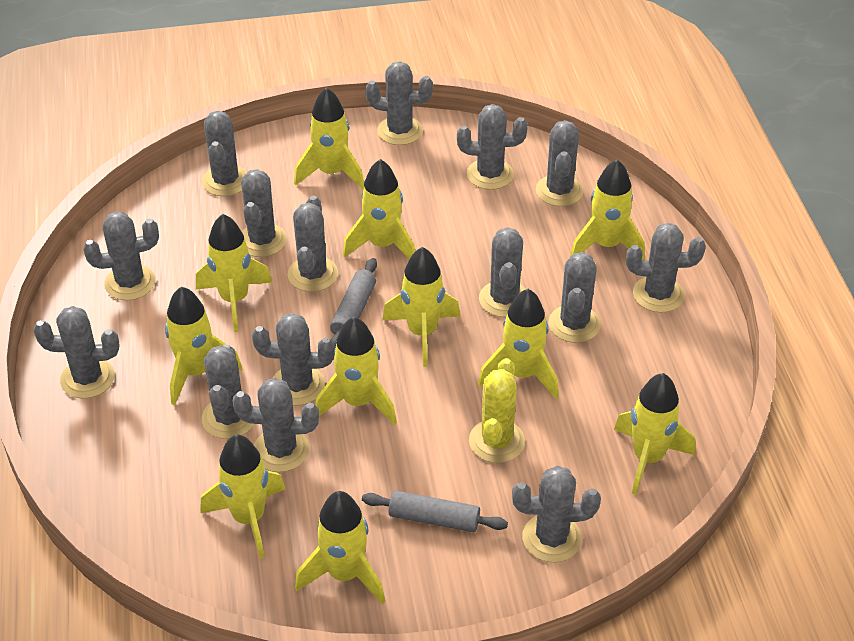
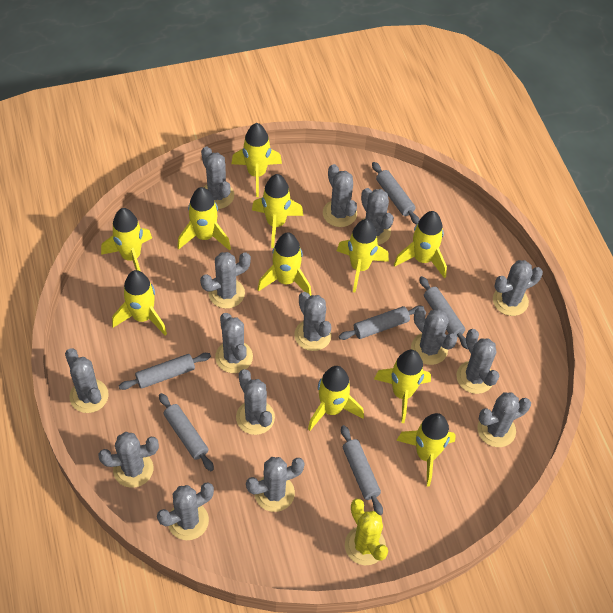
grey rolling pin: 2 -> 6

